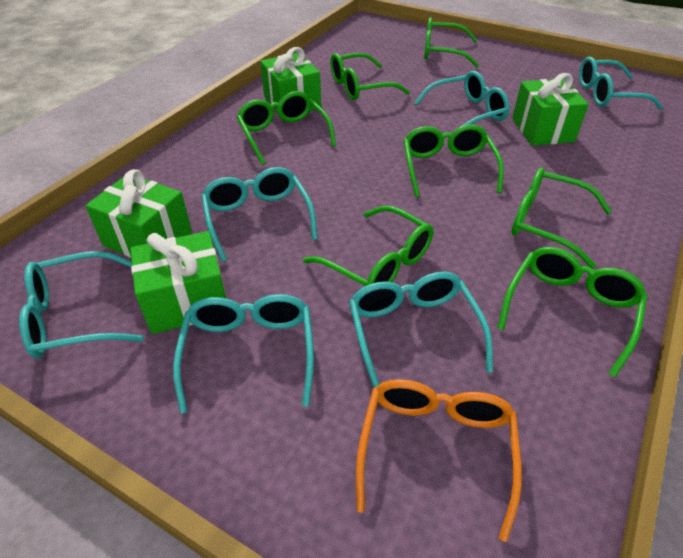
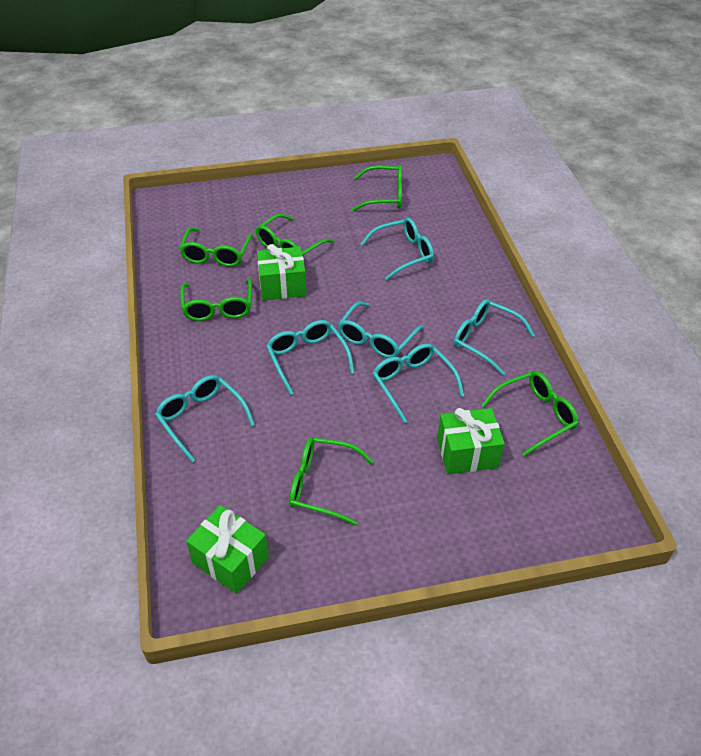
green gift: 4 -> 3
green glasses: 7 -> 6
orange glasses: 1 -> 0

